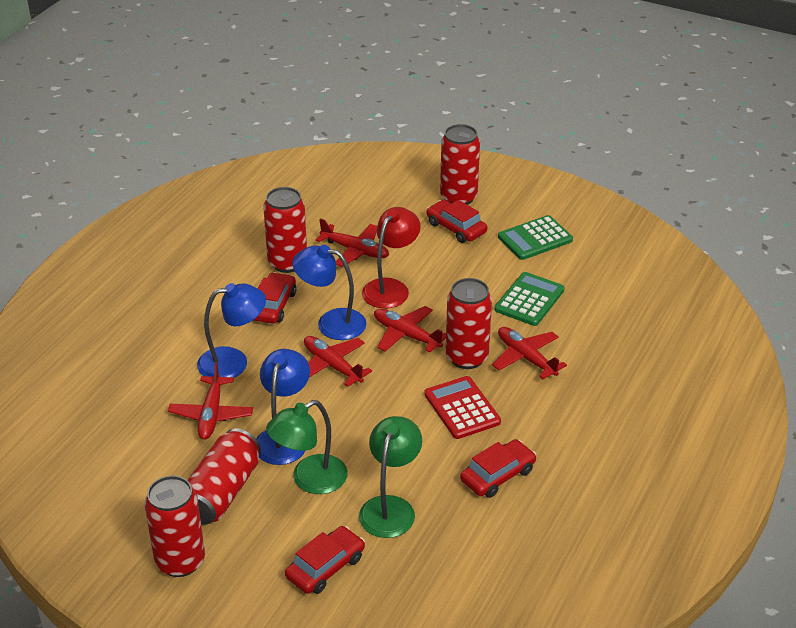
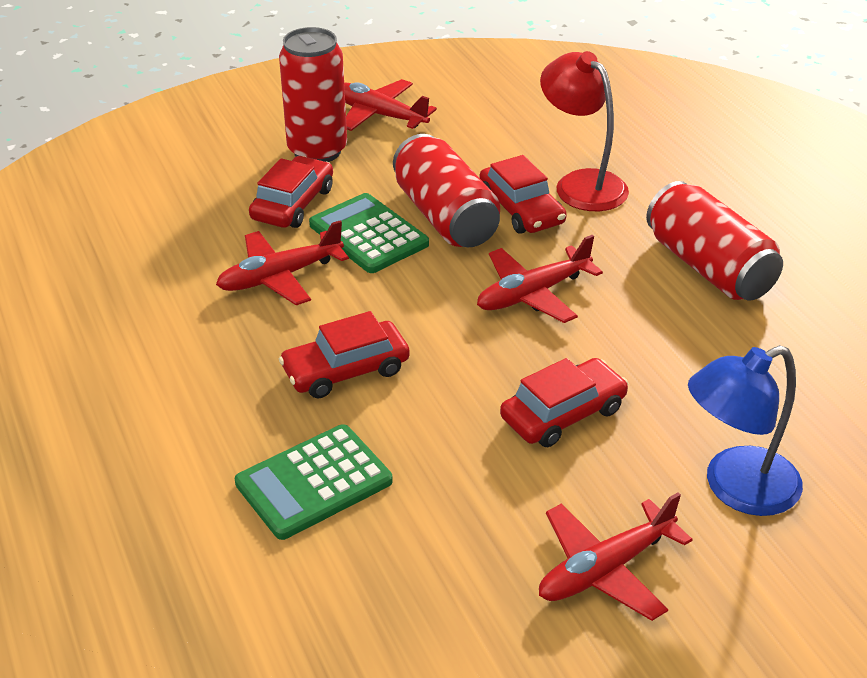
blue lamp: 3 -> 1
green lamp: 2 -> 0
red calculator: 1 -> 0
red can: 5 -> 3
red plane: 5 -> 4

